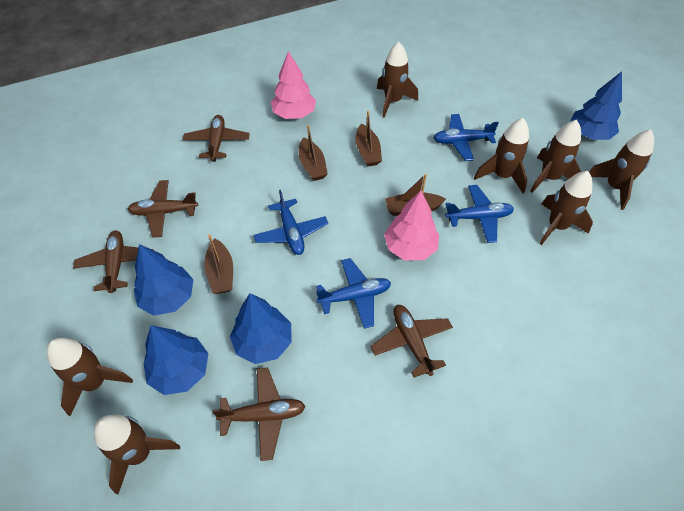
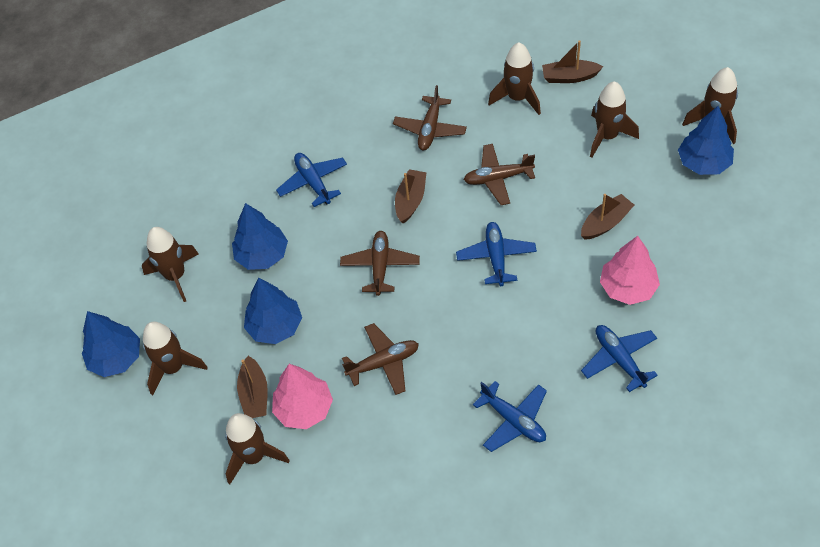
brown plane: 5 -> 4
brown rocket: 7 -> 6

